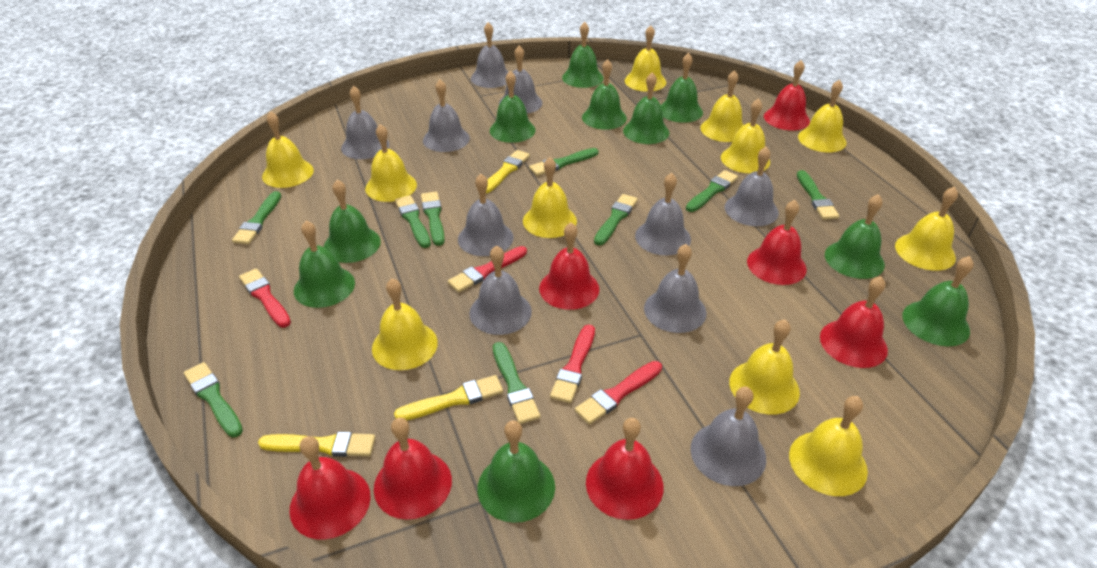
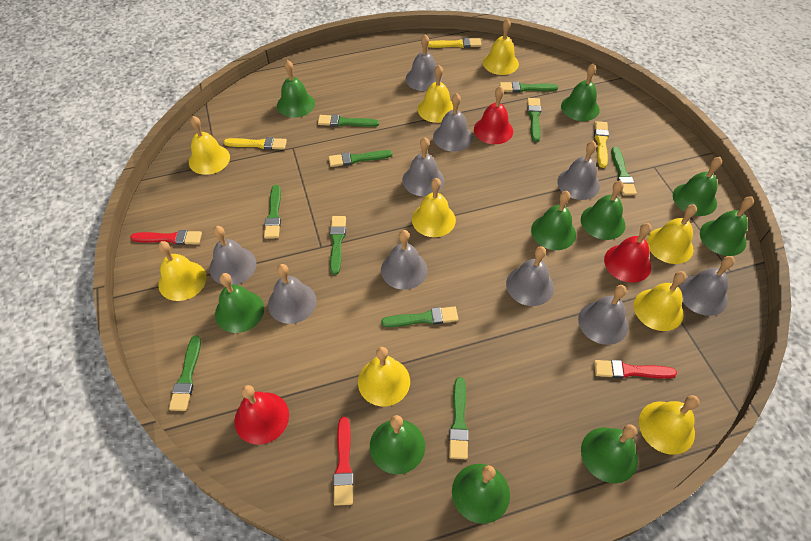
green brush: 9 -> 10
red bell: 7 -> 3
red brush: 4 -> 3
yellow bell: 11 -> 9

